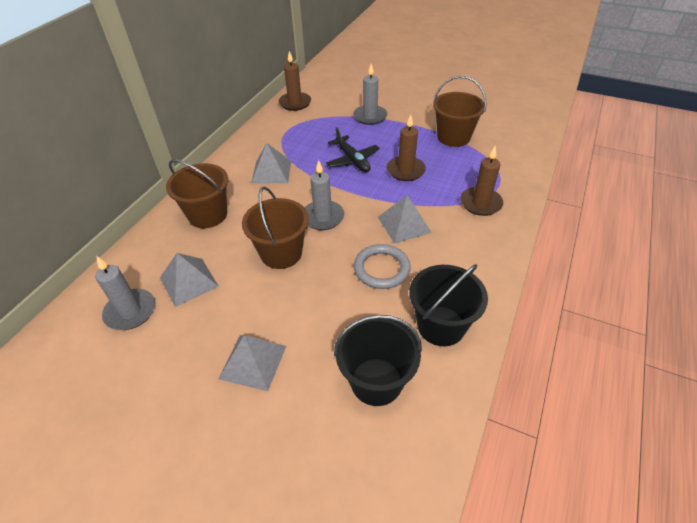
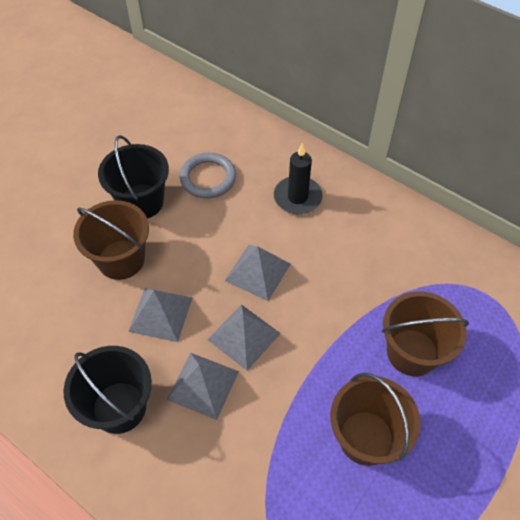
black candle: 0 -> 1
black plane: 1 -> 0
brown candle: 3 -> 0
grey candle: 3 -> 0

